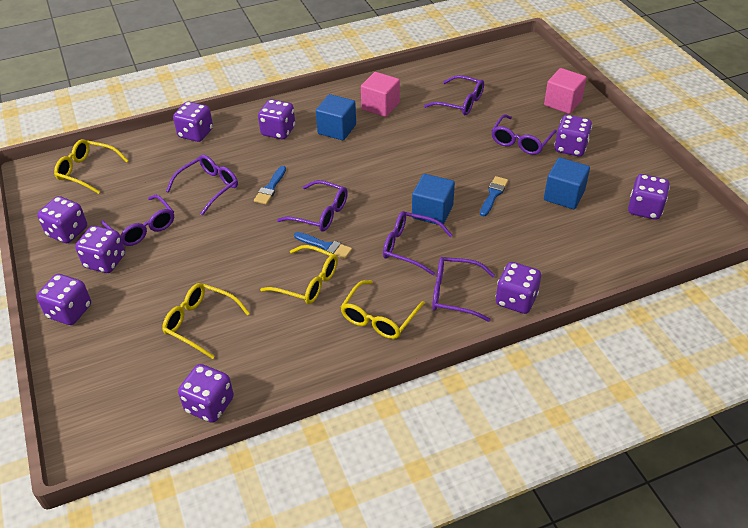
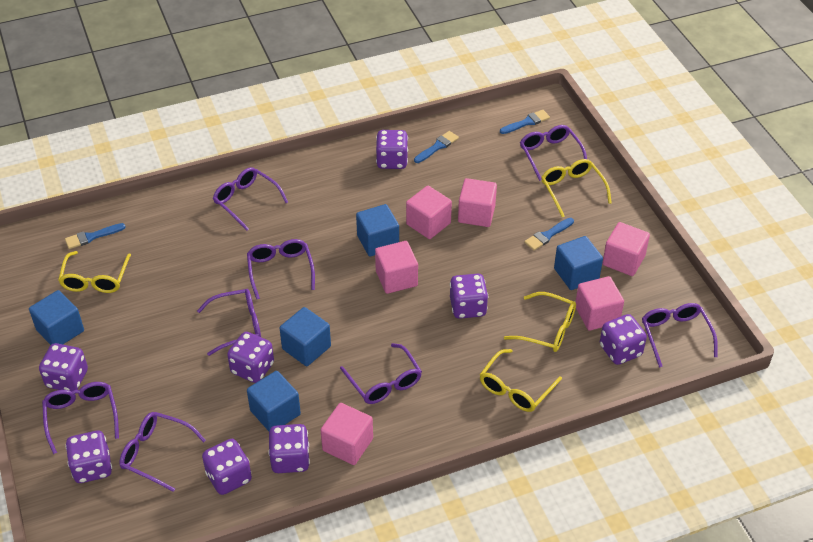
blue brush: 3 -> 4
blue cube: 3 -> 5
pink cube: 2 -> 6
purple dice: 9 -> 8
purple glasses: 7 -> 8

